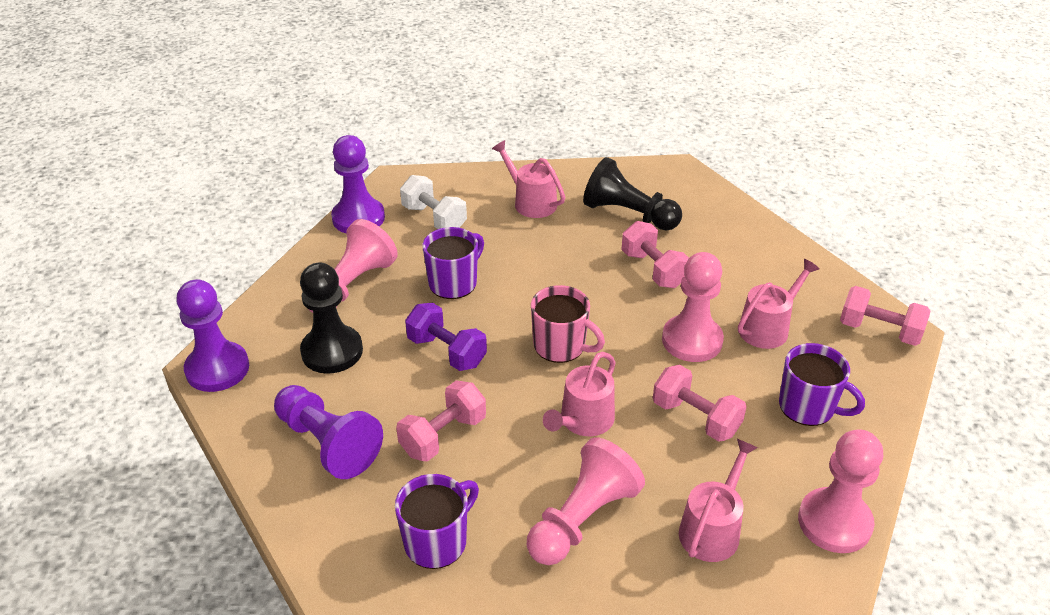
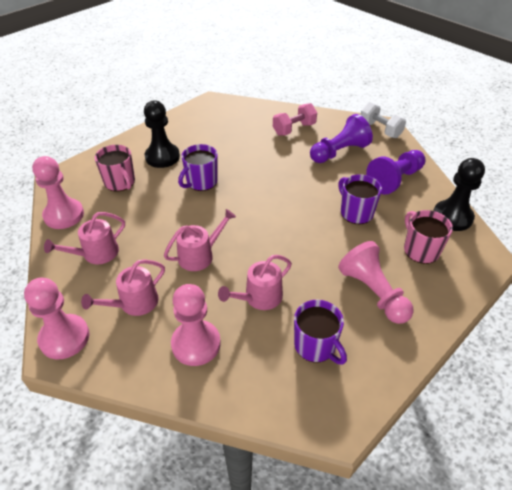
pink dumbbell: 4 -> 1
pink mug: 1 -> 2
purple dumbbell: 1 -> 0
purple pawn: 3 -> 2

